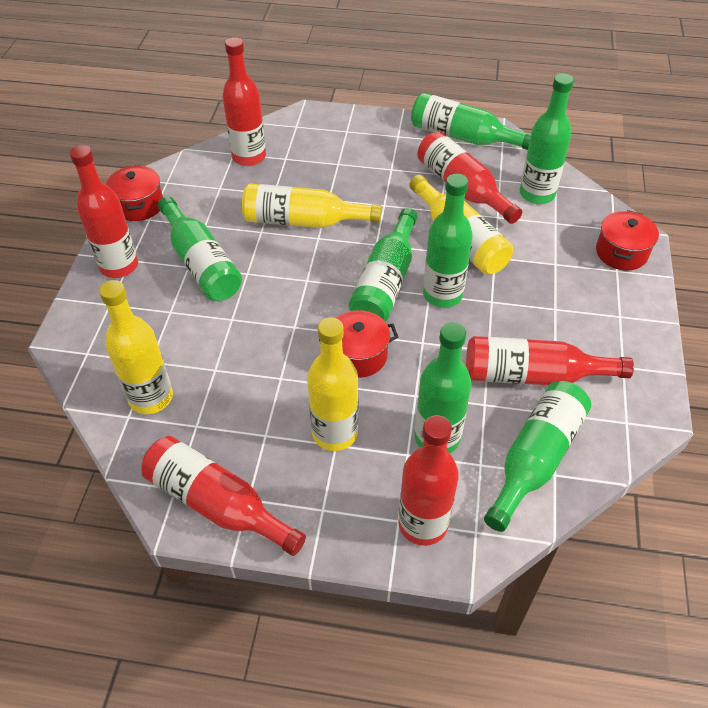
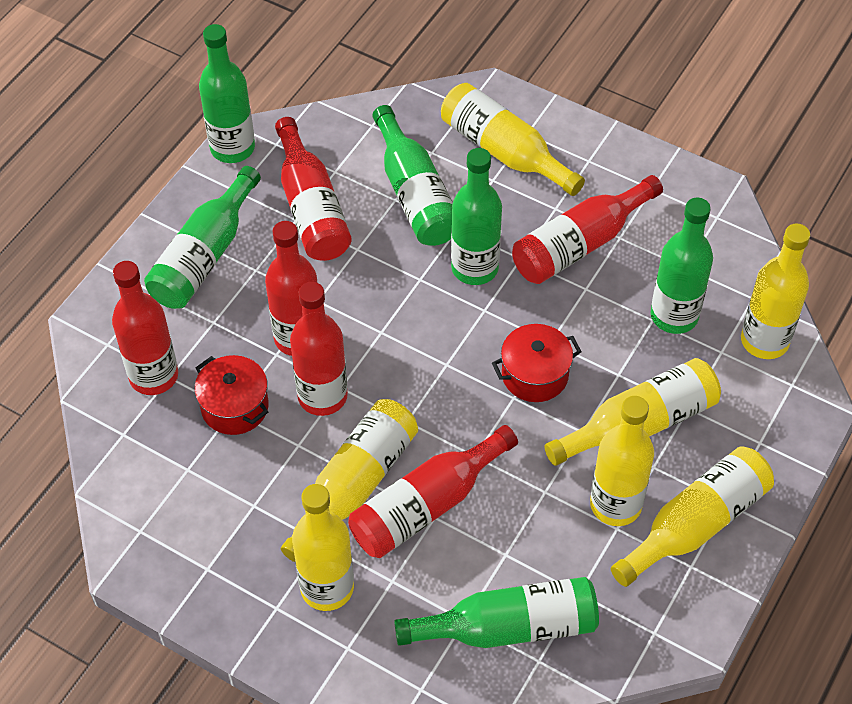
green bottle: 7 -> 6
red pot: 3 -> 2
yellow bottle: 4 -> 7

